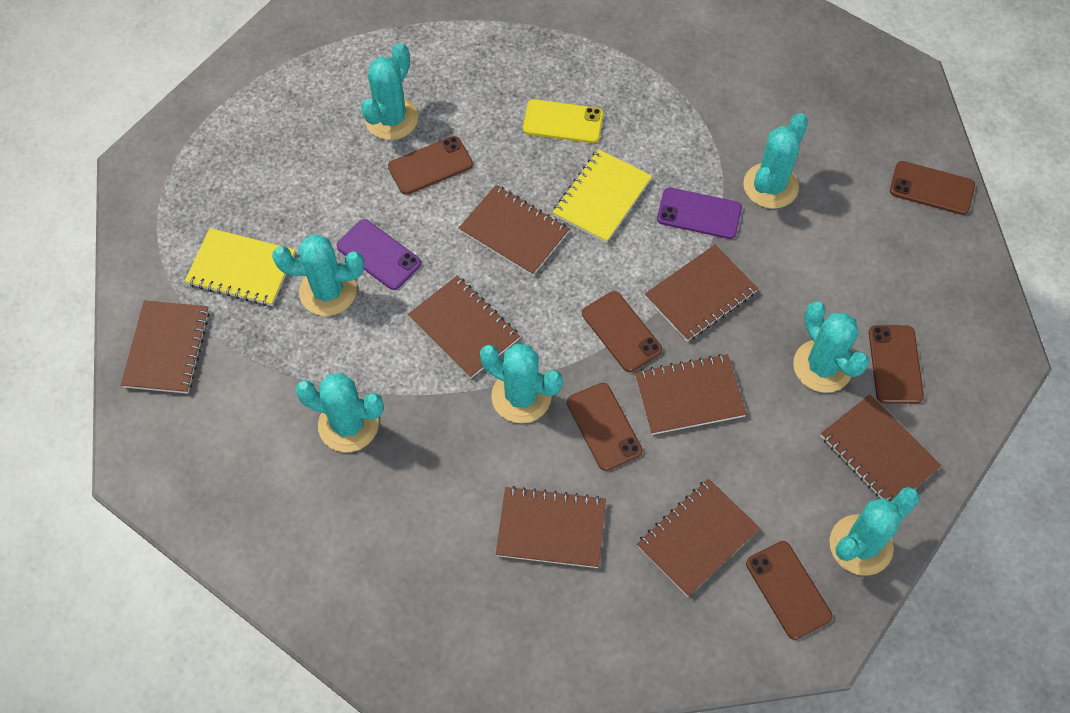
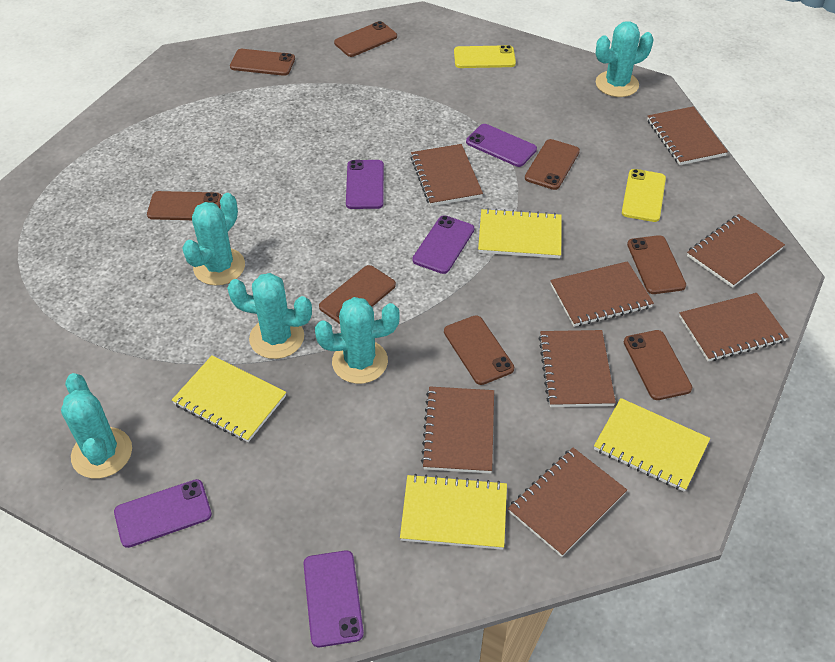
brown phone: 6 -> 8
purple phone: 2 -> 5
turquoise cactus: 7 -> 5
yellow notebook: 2 -> 4
yellow phone: 1 -> 2

